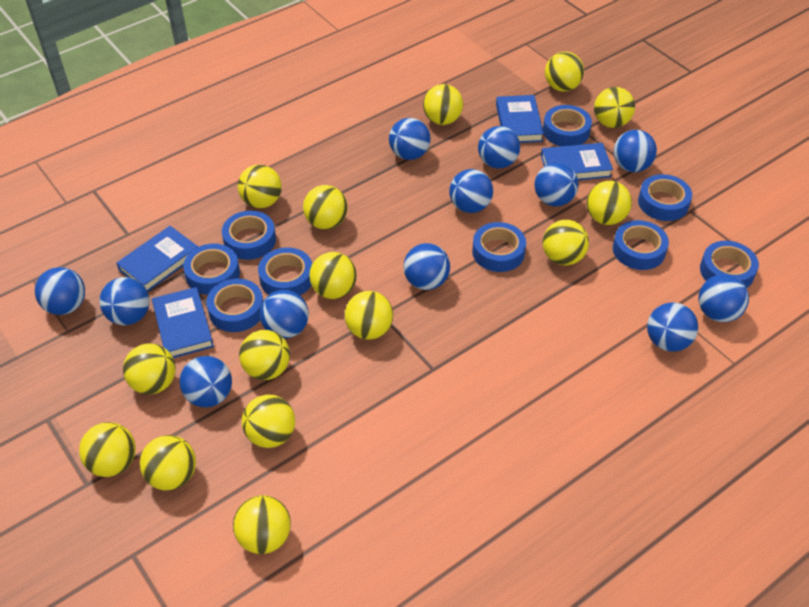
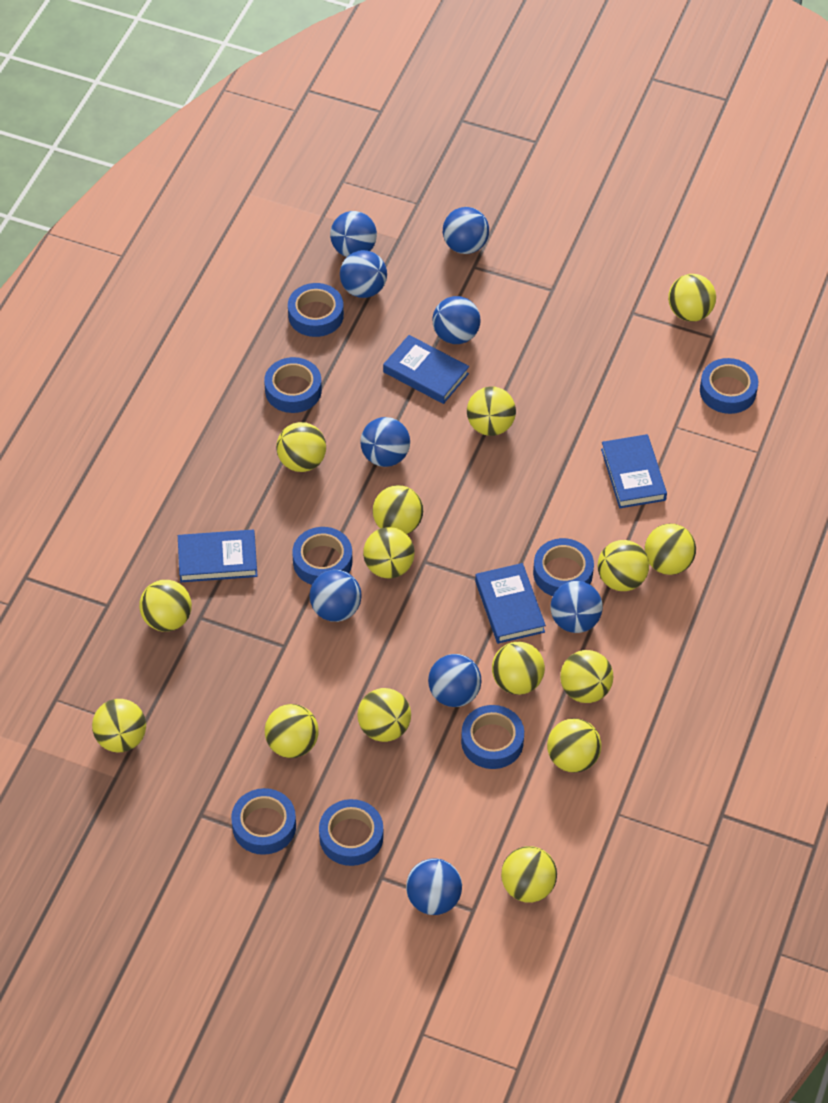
blue ball: 12 -> 9
blue tape: 9 -> 8

